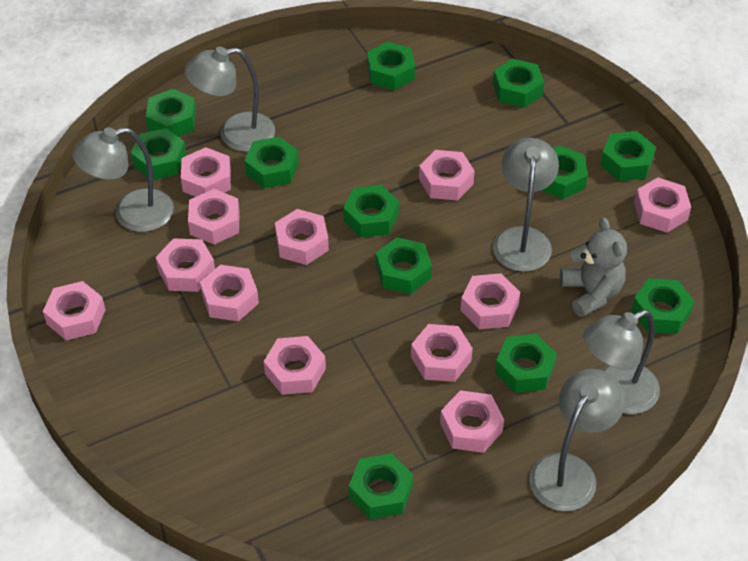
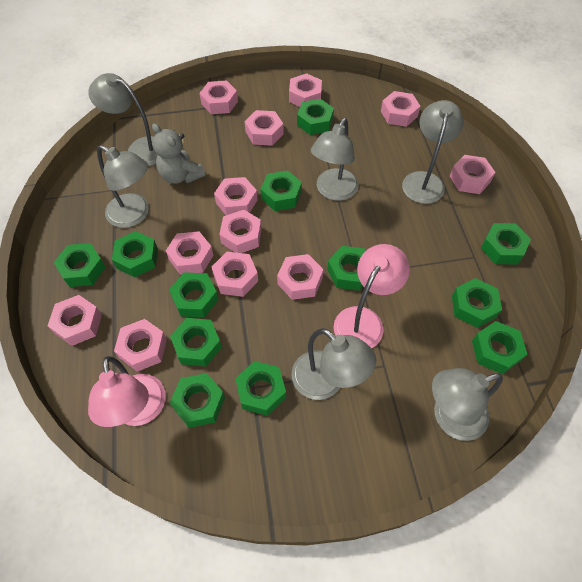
grey lamp: 5 -> 6
pink lamp: 0 -> 2

